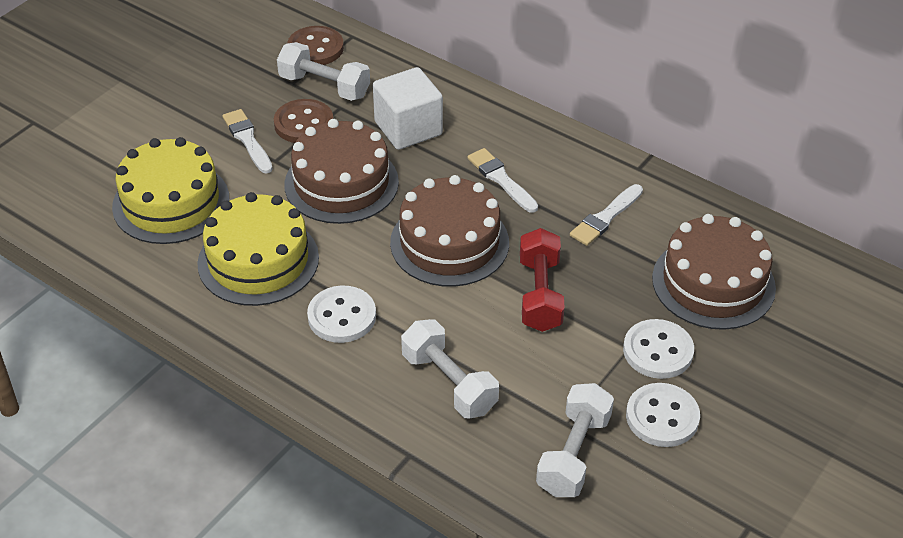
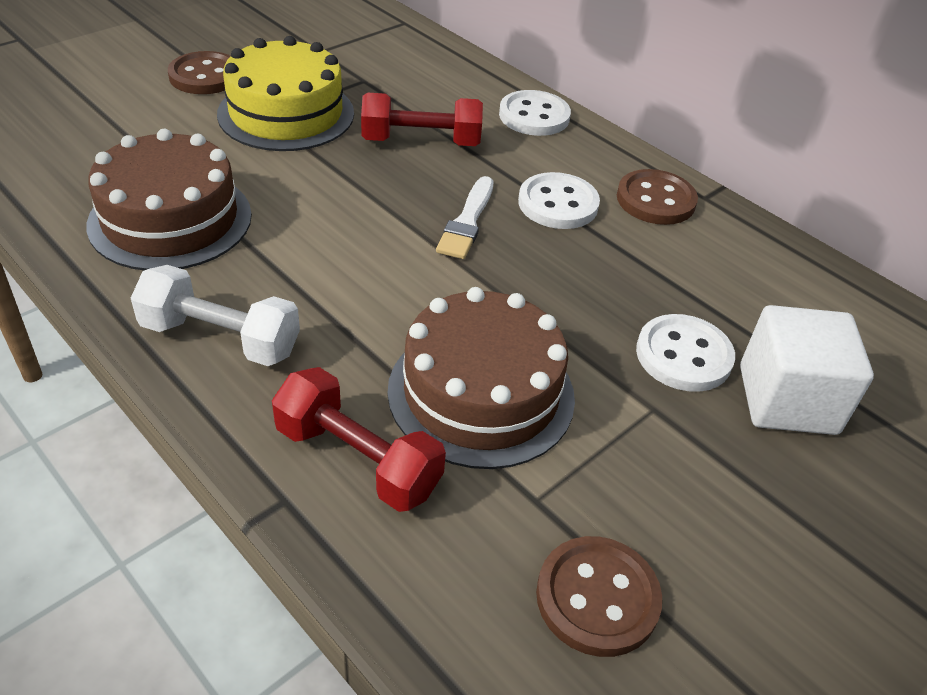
brown button: 2 -> 3
brown cake: 3 -> 2
red dumbbell: 1 -> 2
white brush: 3 -> 1
white dumbbell: 3 -> 1
yellow cake: 2 -> 1

